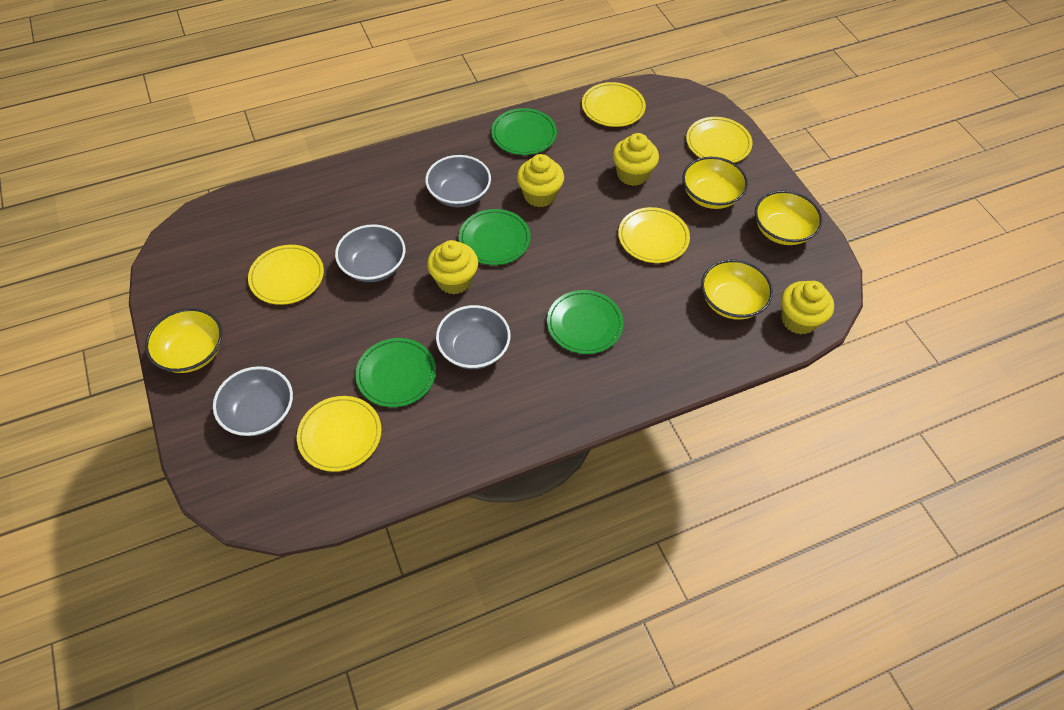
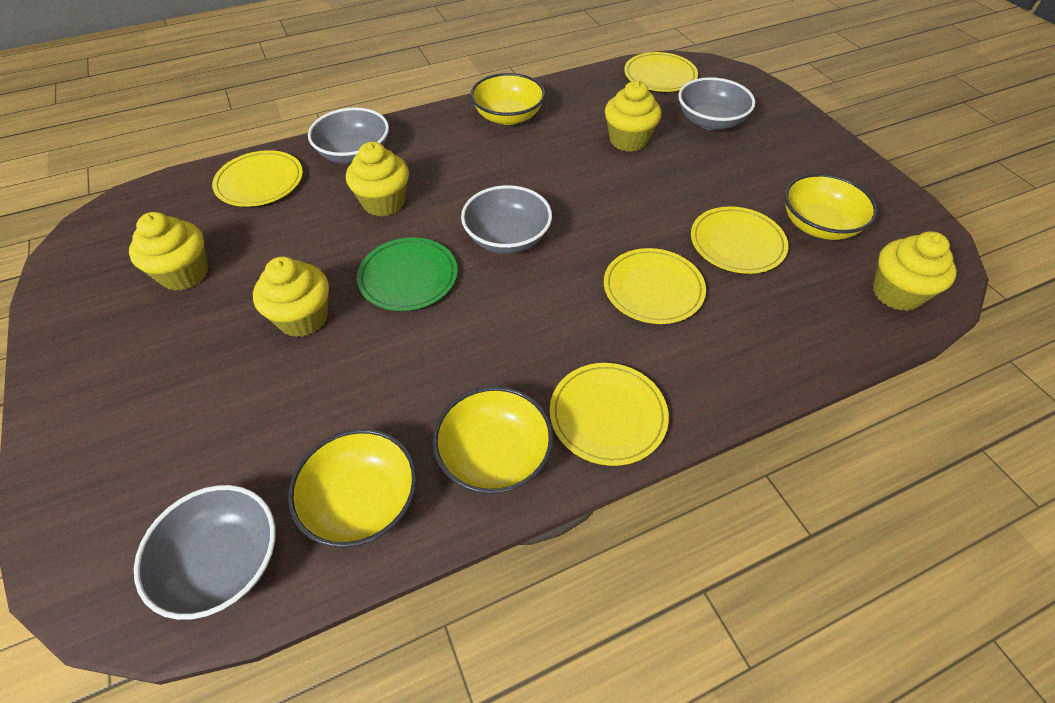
green plate: 4 -> 1
yellow cupcake: 4 -> 5

